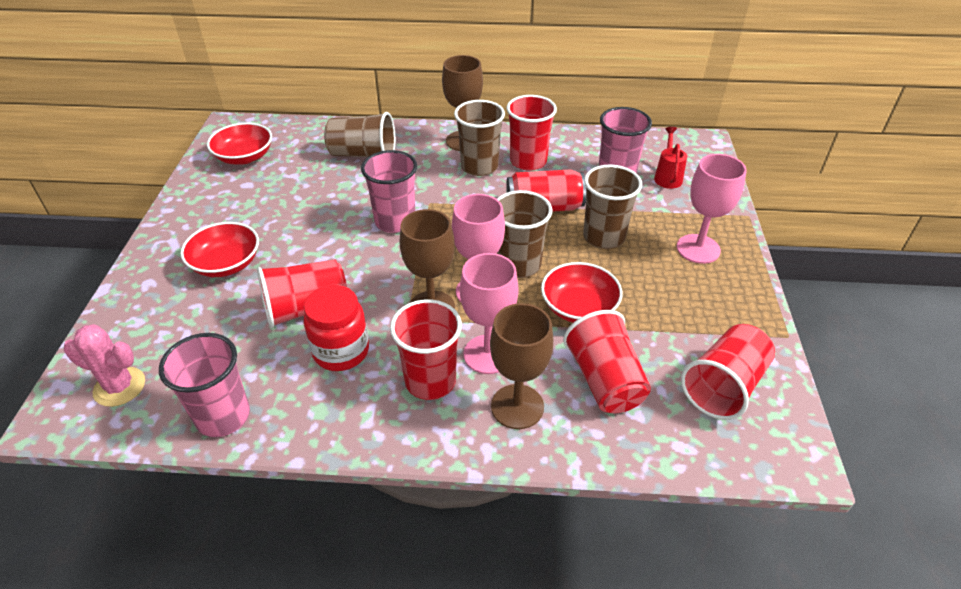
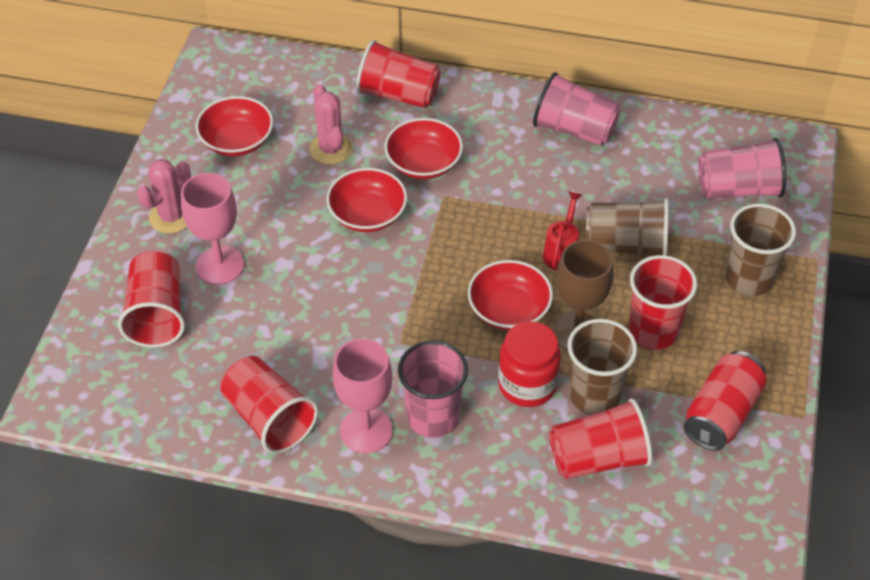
brown cup: 4 -> 3
brown goblet: 3 -> 1
pink cactus: 1 -> 2
pink goblet: 3 -> 2
red bowl: 3 -> 4

